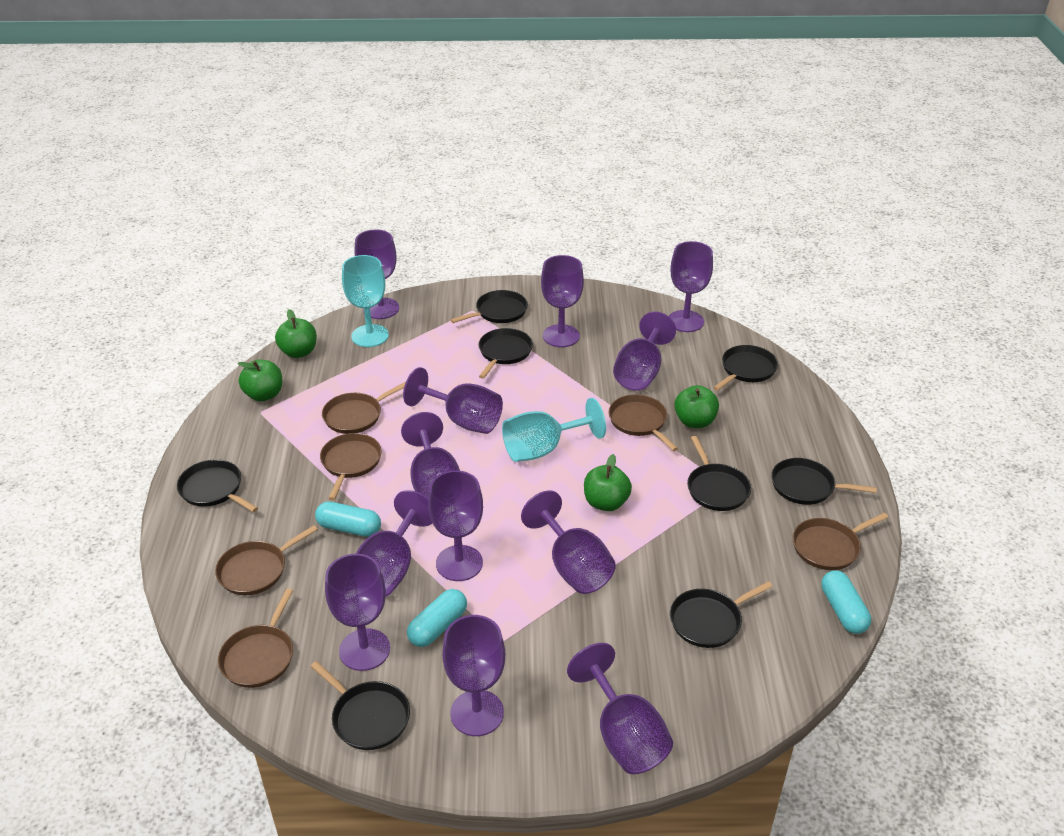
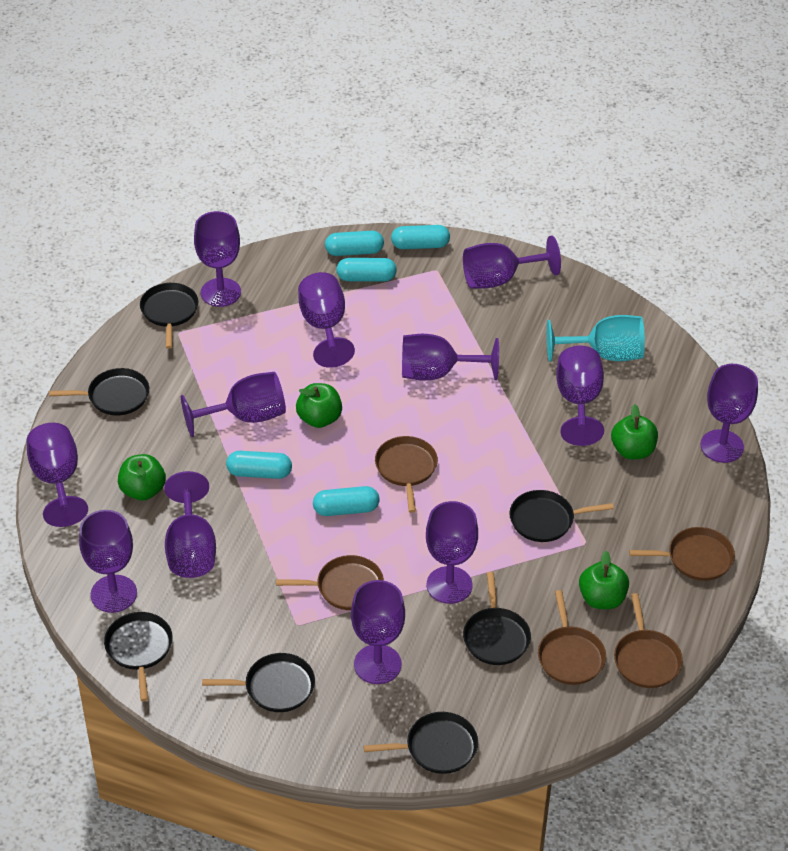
black pan: 8 -> 7
brown pan: 6 -> 5
turquoise capsule: 3 -> 5
turquoise goblet: 2 -> 1

